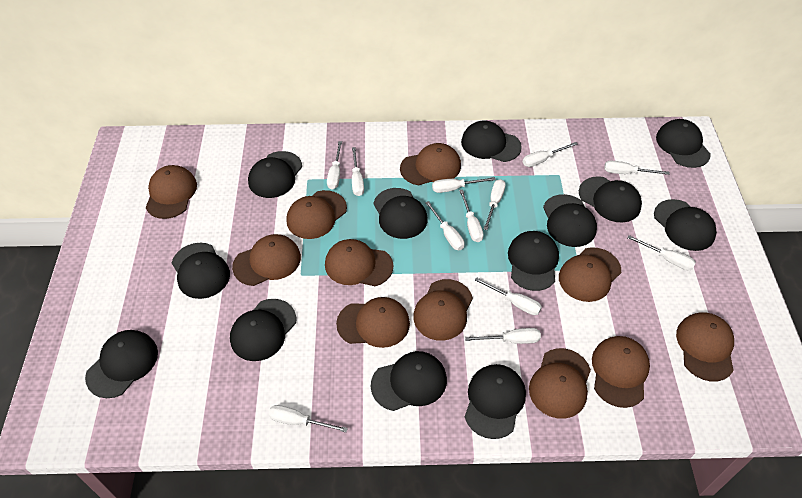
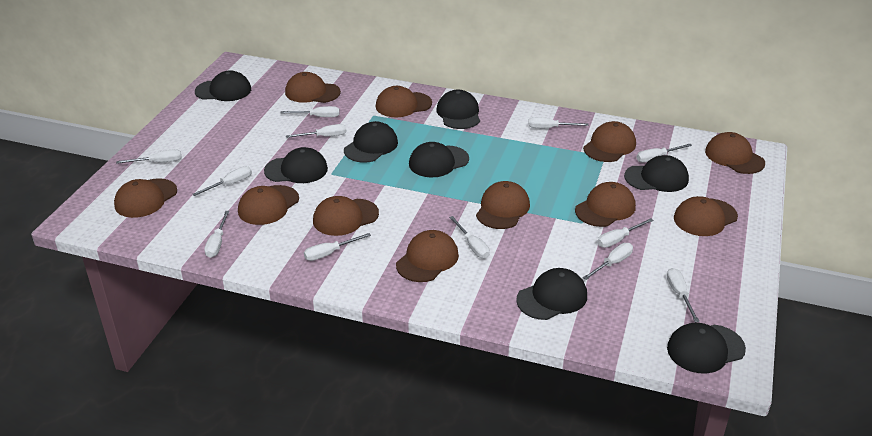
black cap: 13 -> 8

